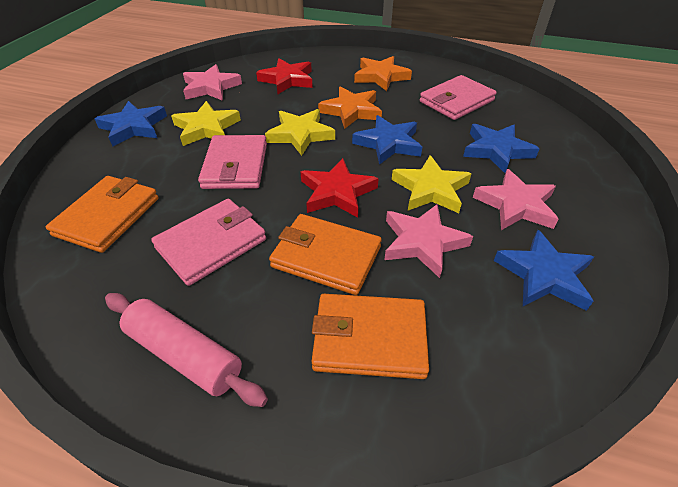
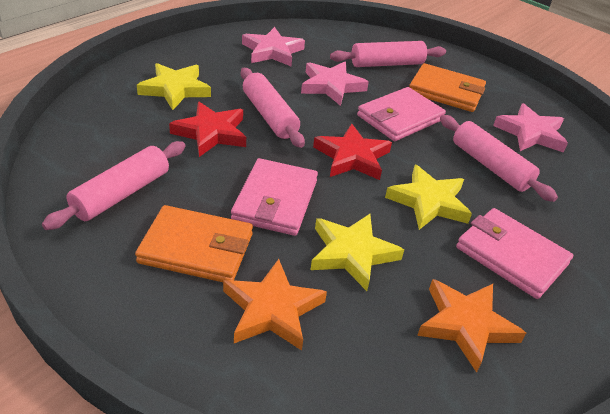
blue star: 4 -> 0
orange wallet: 3 -> 2
pink rolling pin: 1 -> 4

